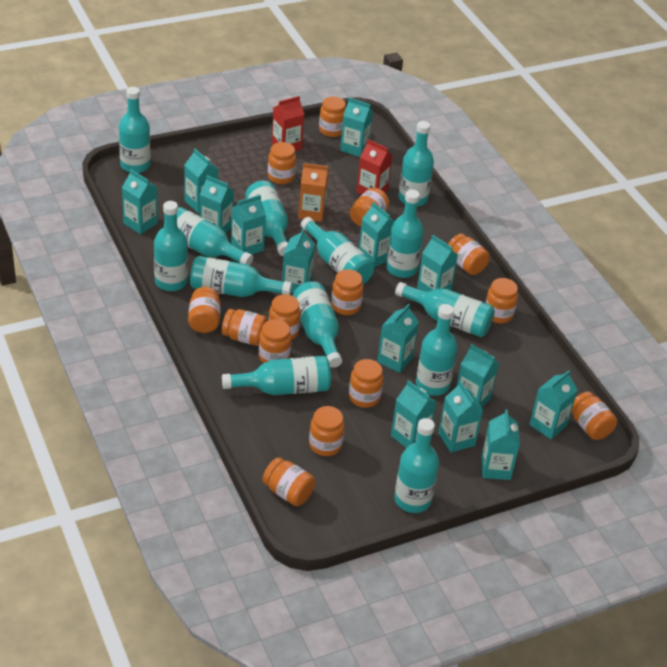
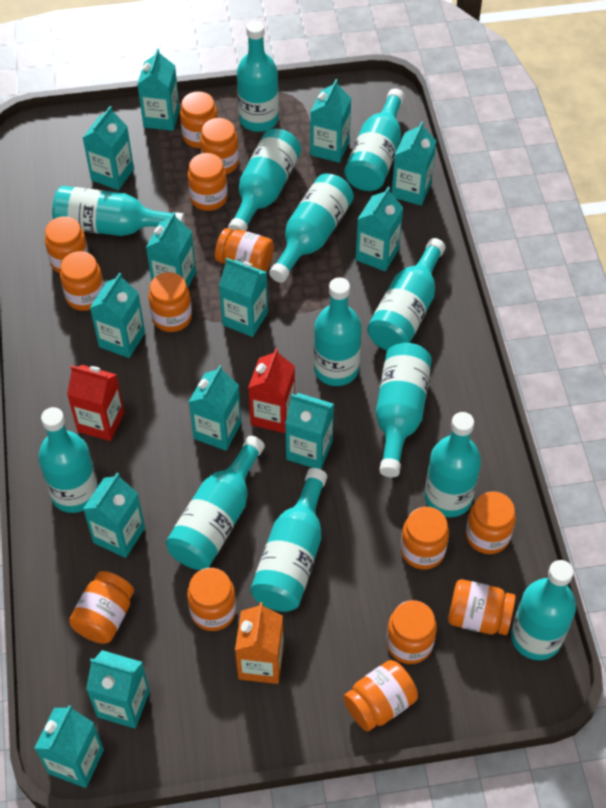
turquoise carton: 14 -> 13

